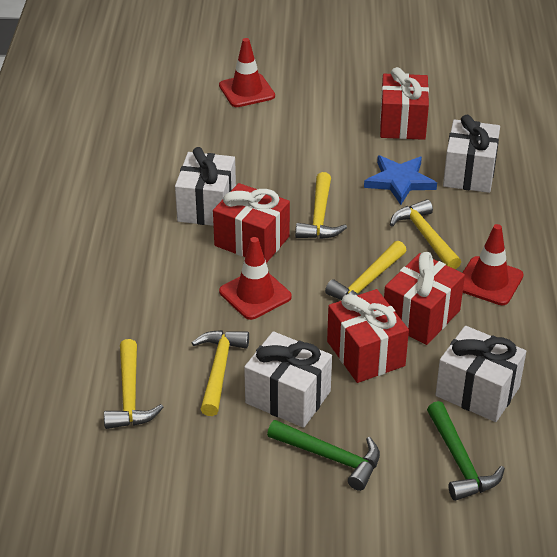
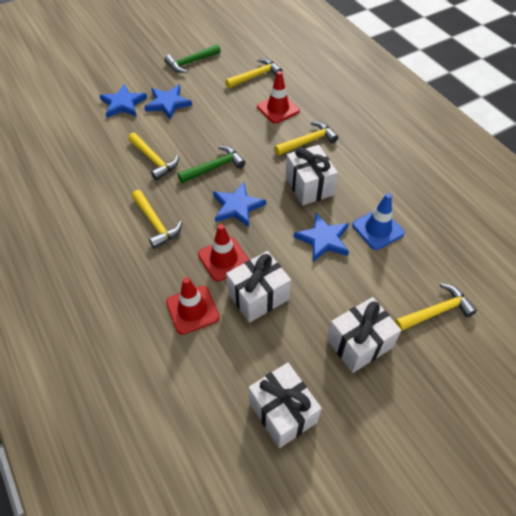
blue star: 1 -> 4
blue traffic cone: 0 -> 1
red gift: 4 -> 0

